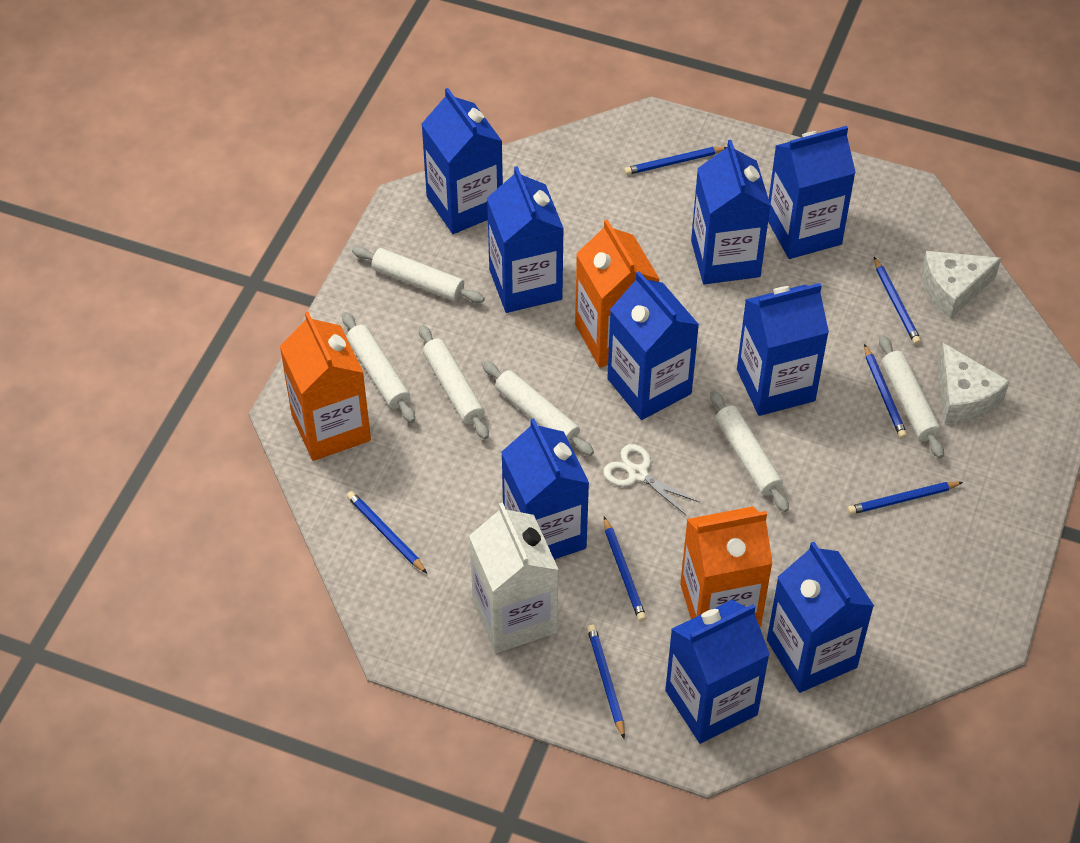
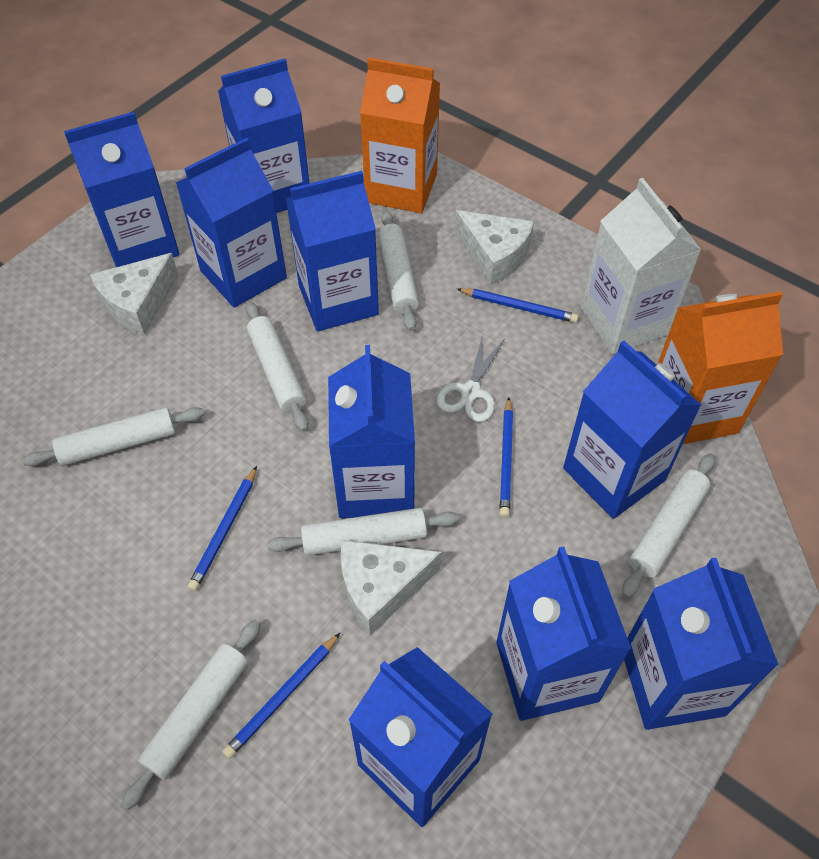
blue pencil: 7 -> 4
orange carton: 3 -> 2
white cheese: 2 -> 3

